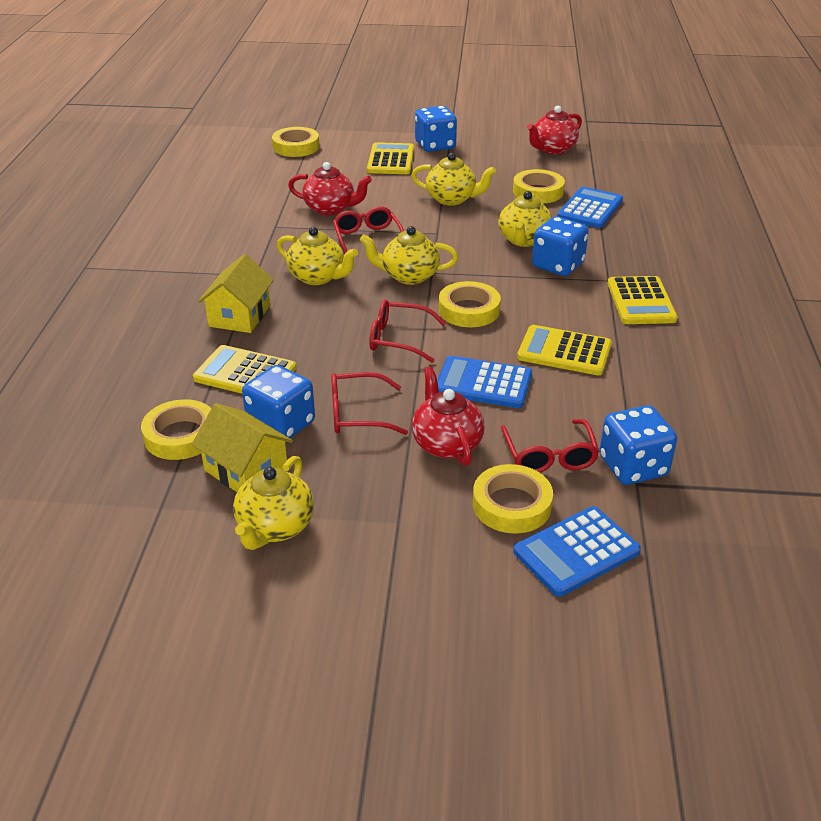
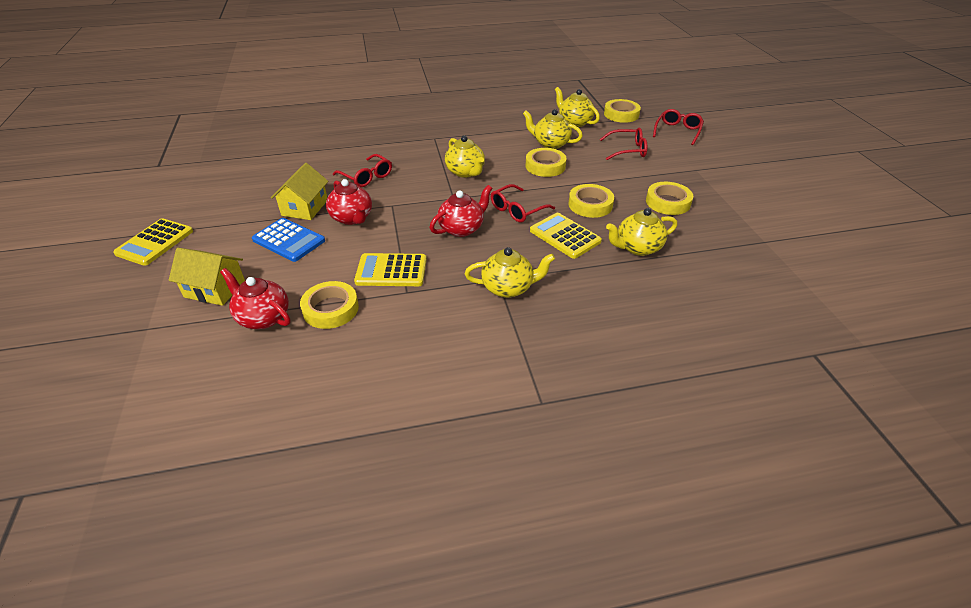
blue calculator: 3 -> 1
blue dice: 4 -> 0
yellow calculator: 4 -> 3

